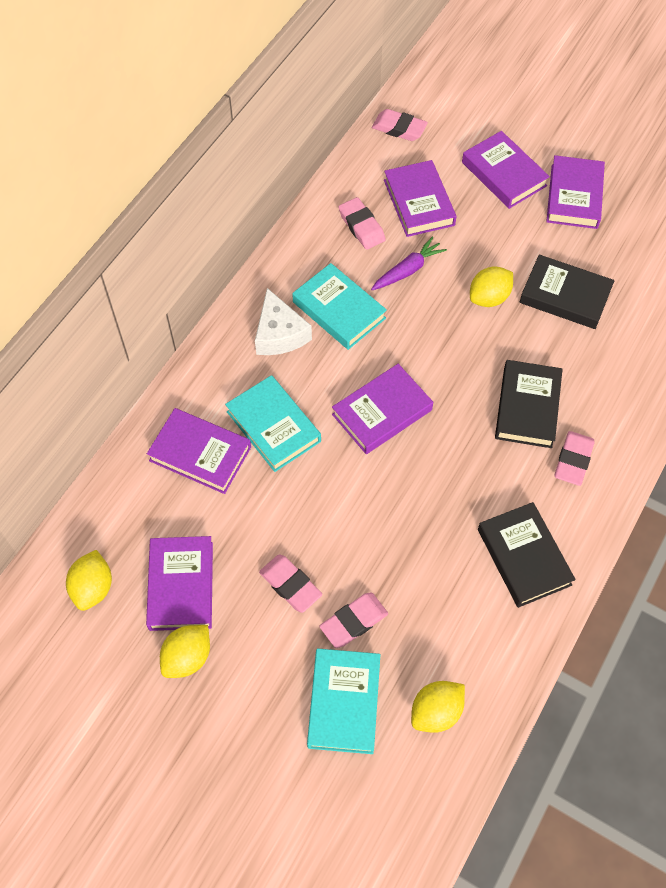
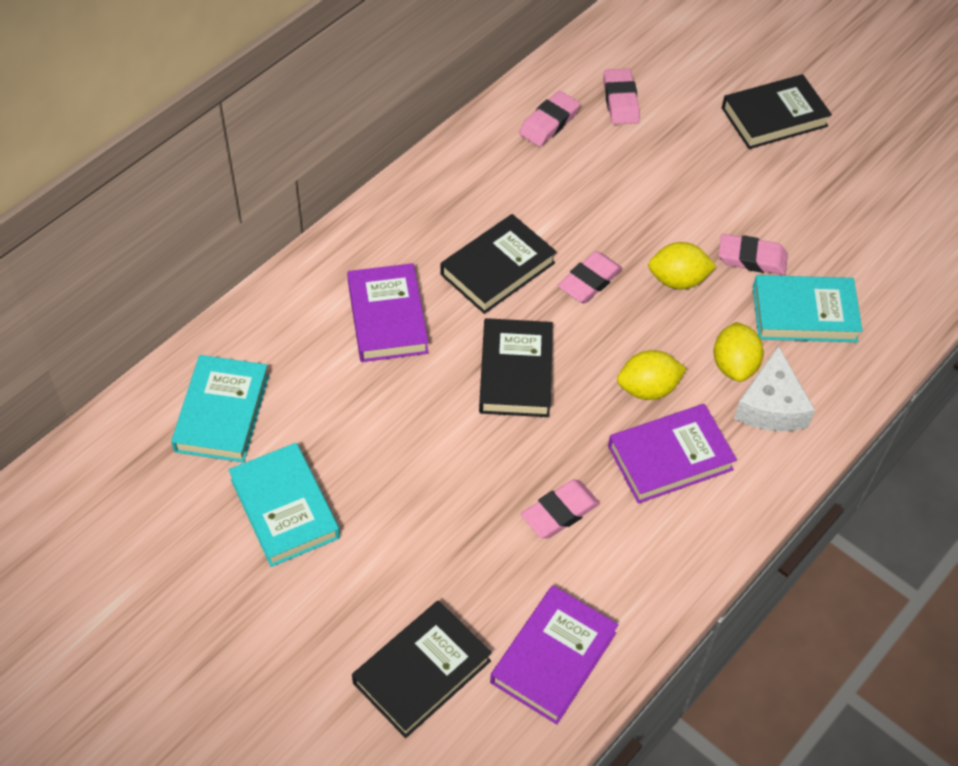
black book: 3 -> 4
purple book: 6 -> 3
purple carrot: 1 -> 0
yellow lemon: 4 -> 3

